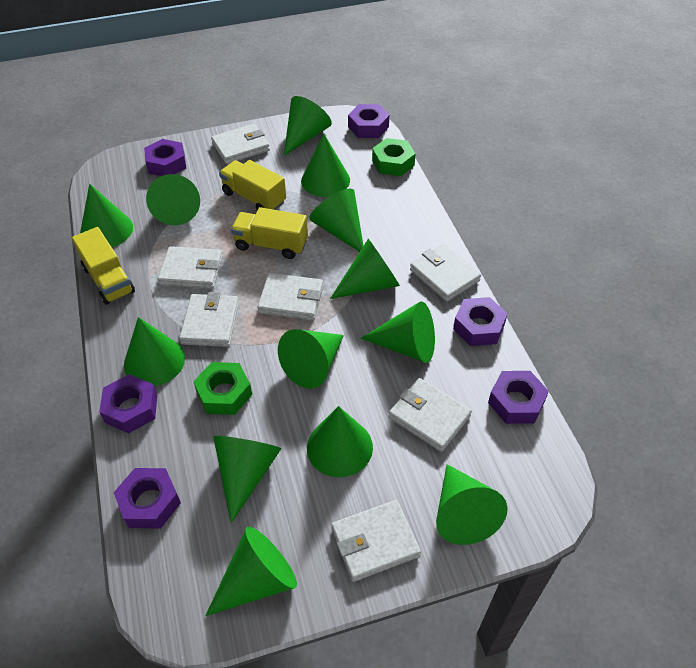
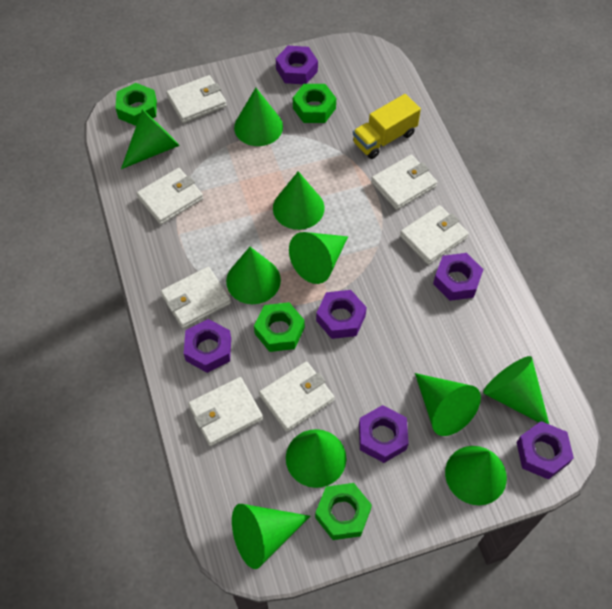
green cone: 13 -> 10
green nut: 2 -> 4
yellow truck: 3 -> 1

